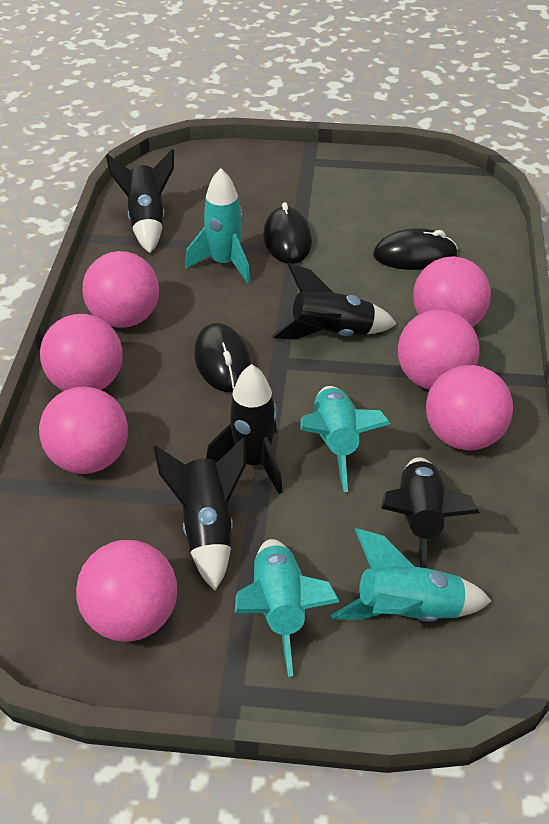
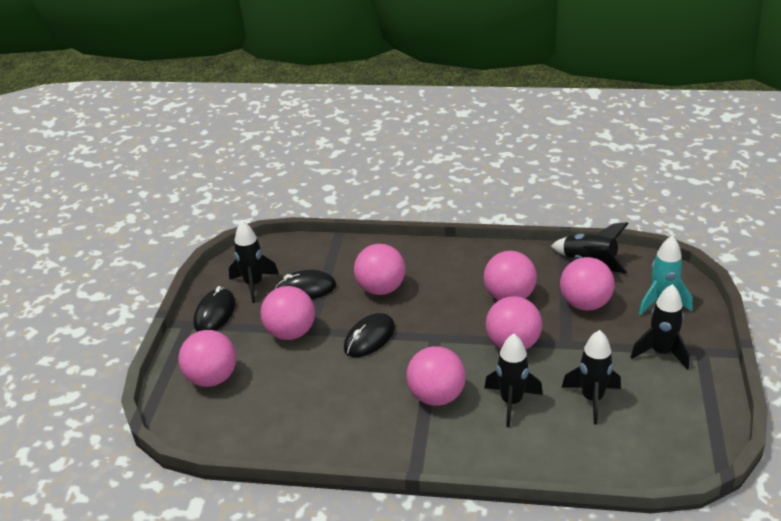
turquoise rocket: 4 -> 1

